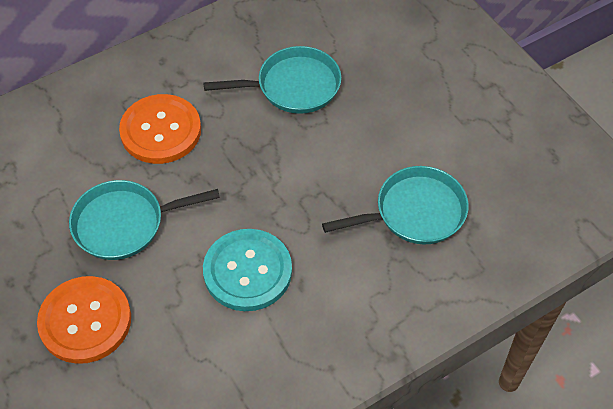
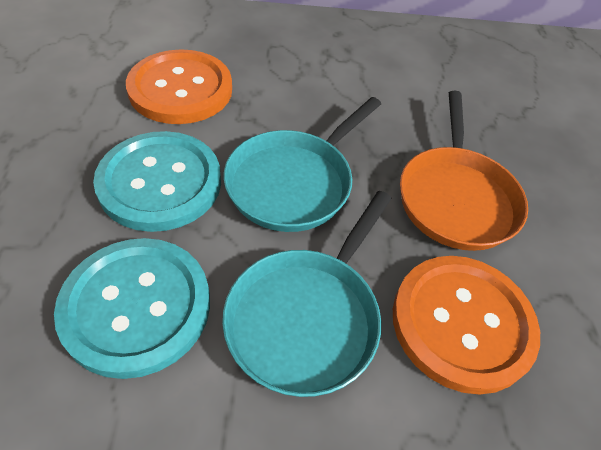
orange pan: 0 -> 1
turquoise button: 1 -> 2
turquoise pan: 3 -> 2

